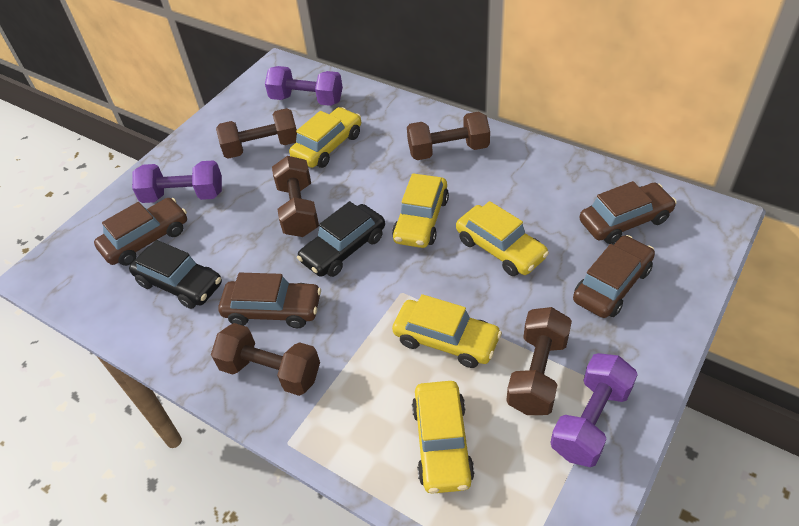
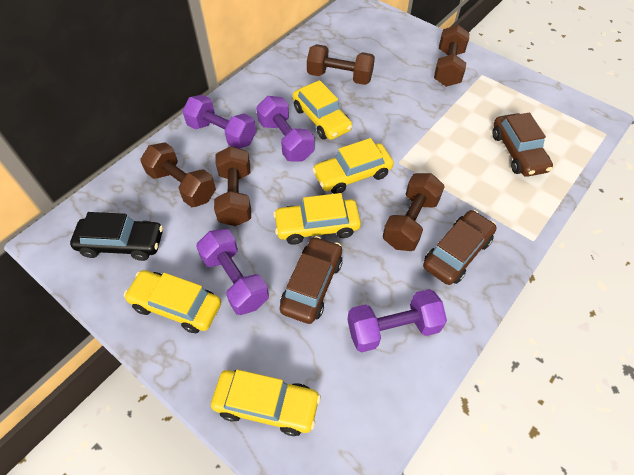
black car: 2 -> 1
brown car: 4 -> 3
purple dumbbell: 3 -> 4

